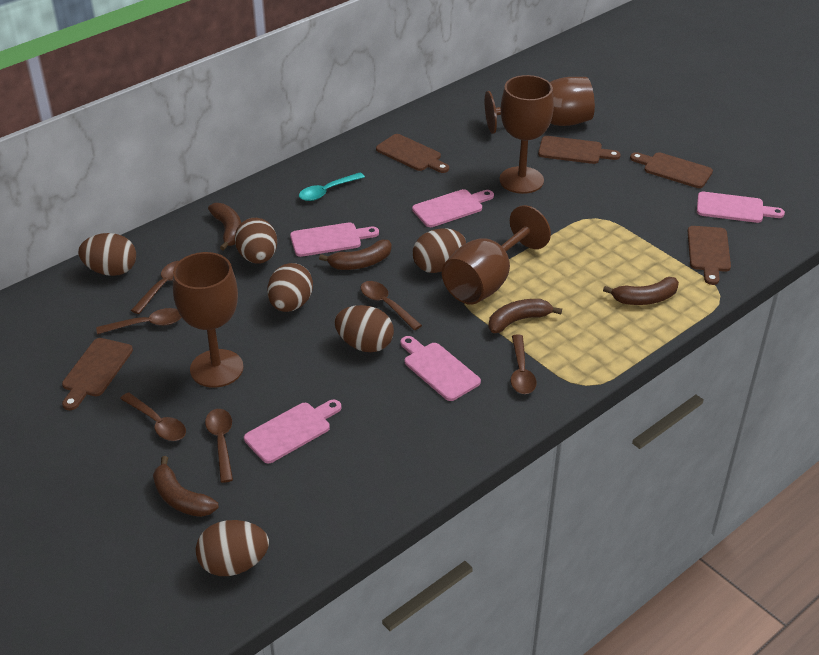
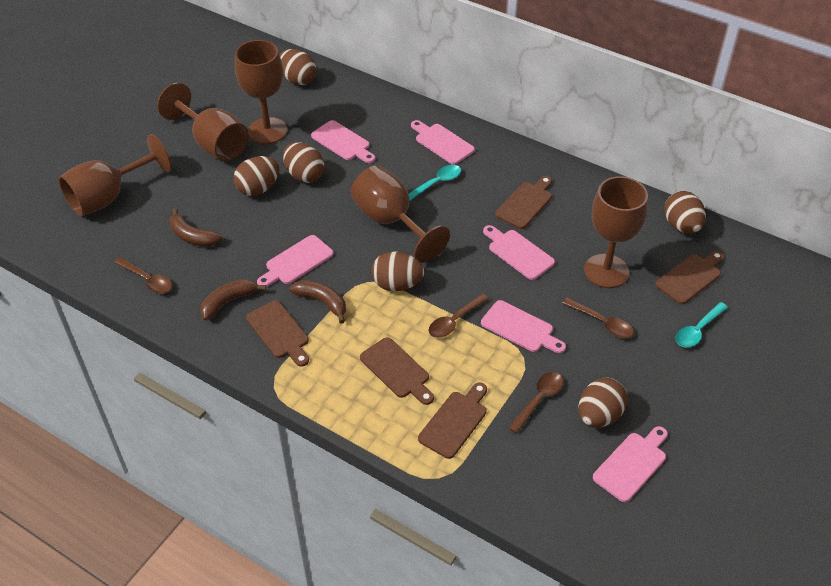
brown banana: 5 -> 3
brown goblet: 4 -> 5
brown spoon: 6 -> 4
pink cutting board: 5 -> 6
turquoise spoon: 1 -> 2

